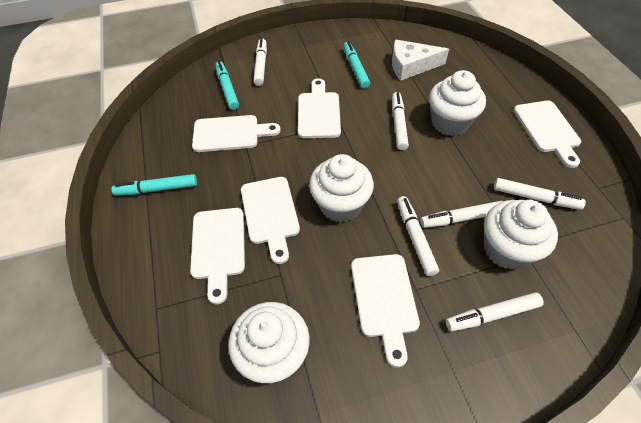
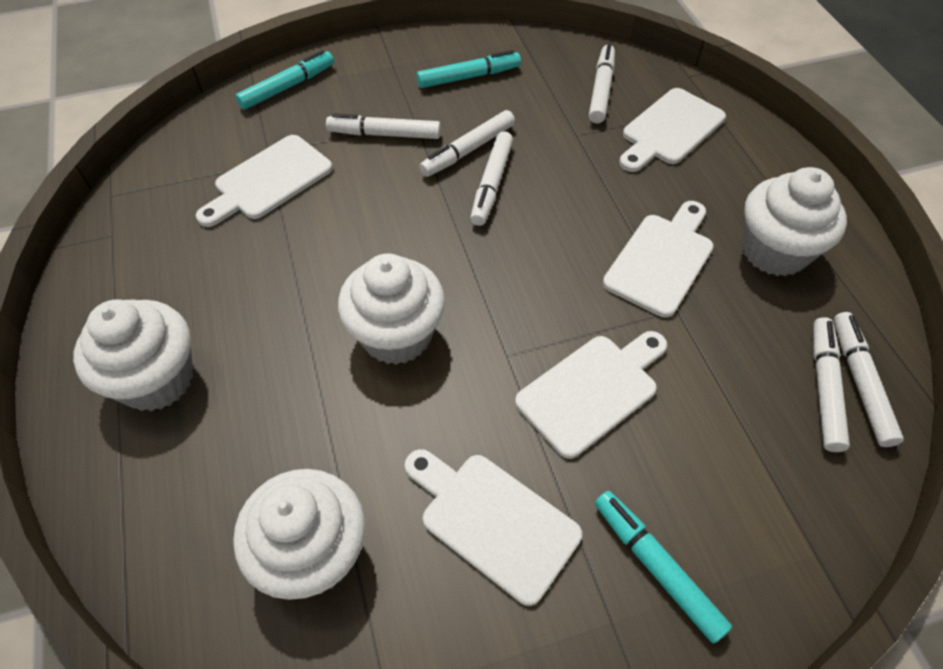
white cheese: 1 -> 0
white cutting board: 6 -> 5

